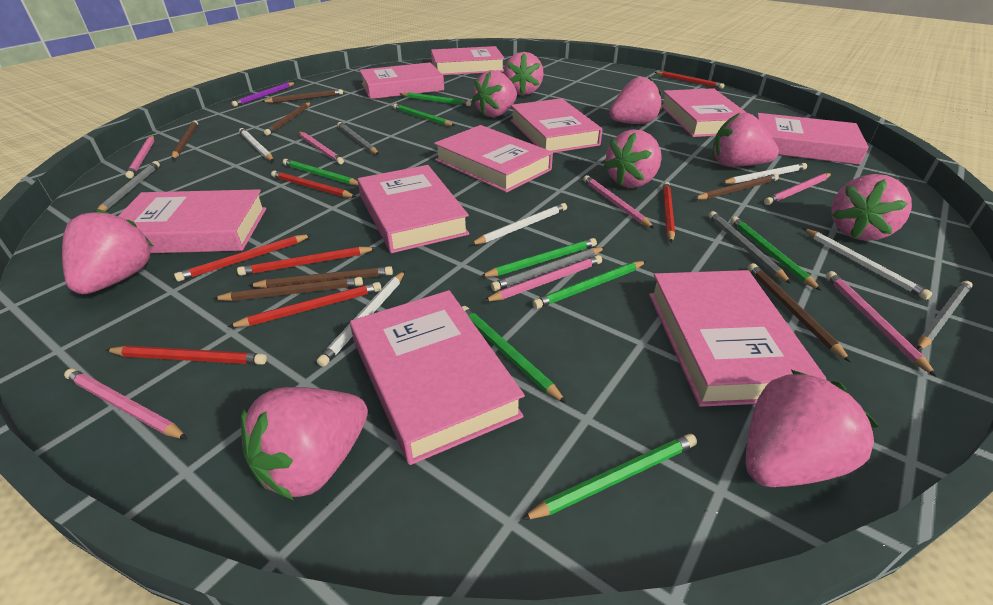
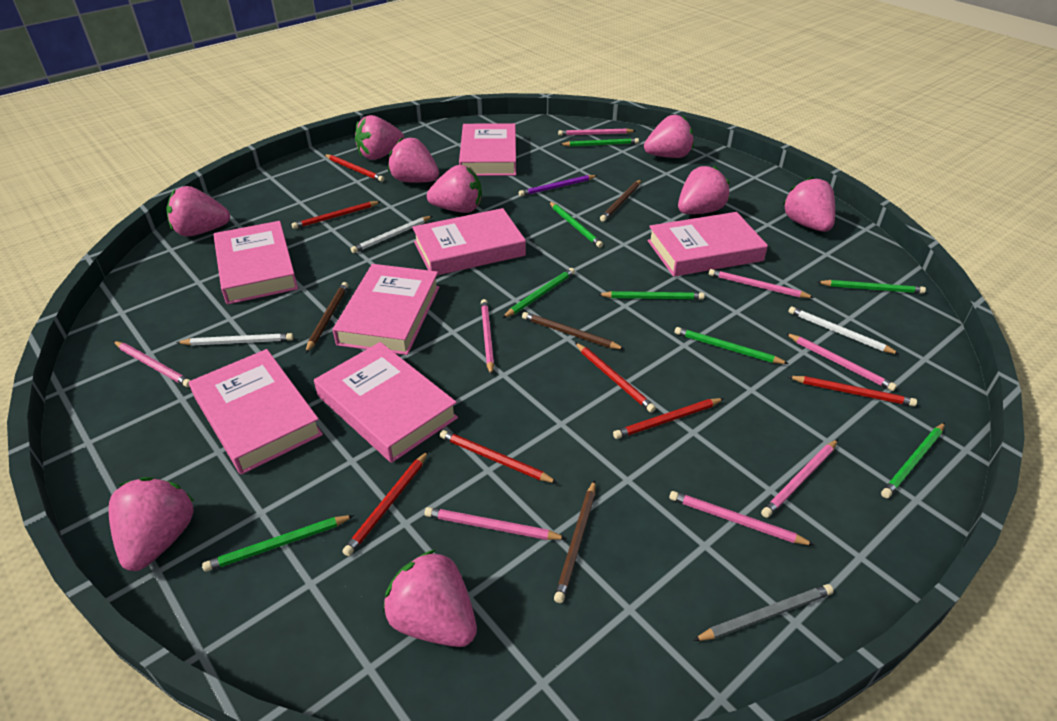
brown pencil: 7 -> 4
grey pencil: 5 -> 1
pink book: 10 -> 7
pink pencil: 7 -> 8
white pencil: 5 -> 3

